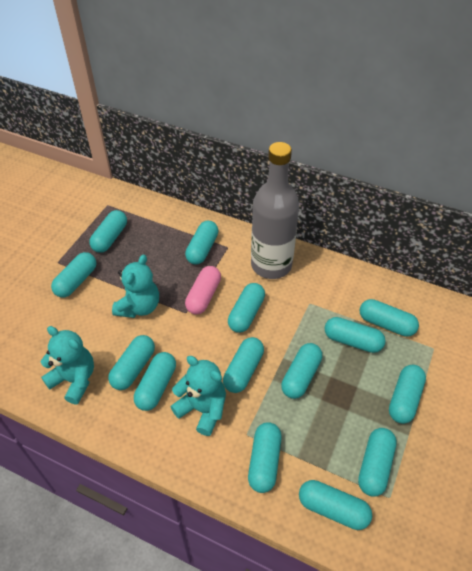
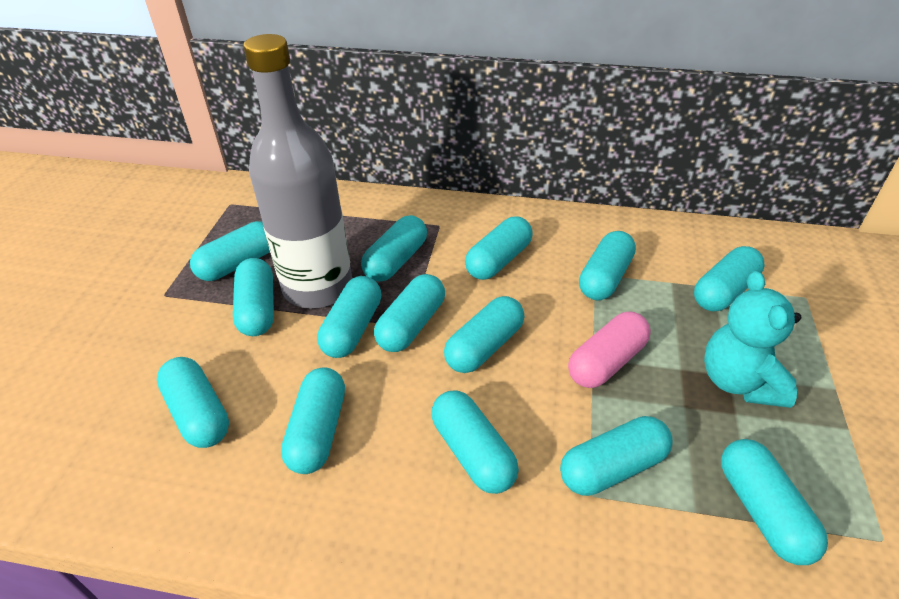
turquoise teddy bear: 3 -> 1

